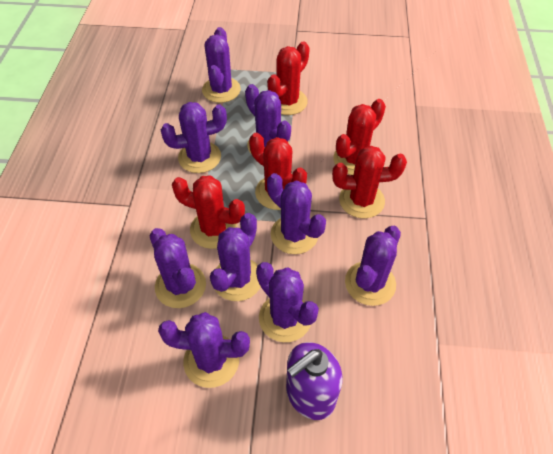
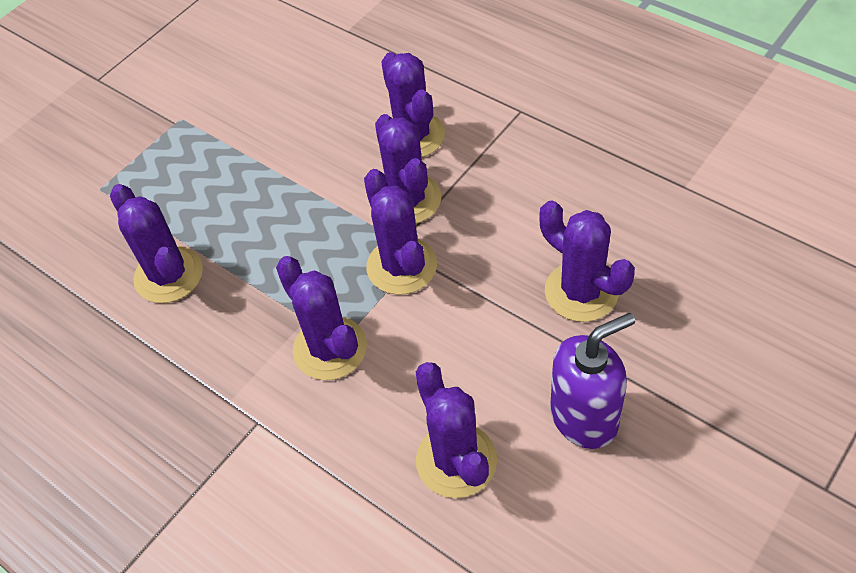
purple cactus: 9 -> 7
red cactus: 5 -> 0

